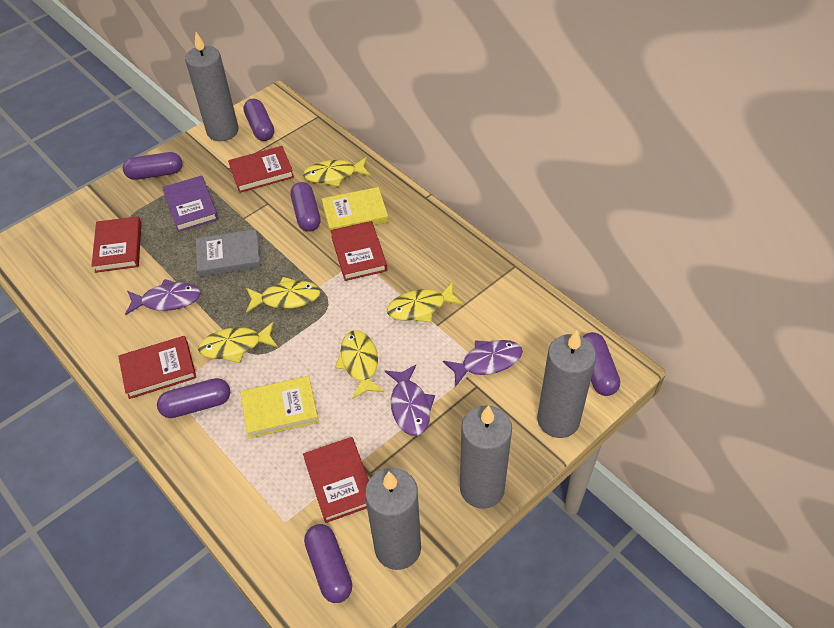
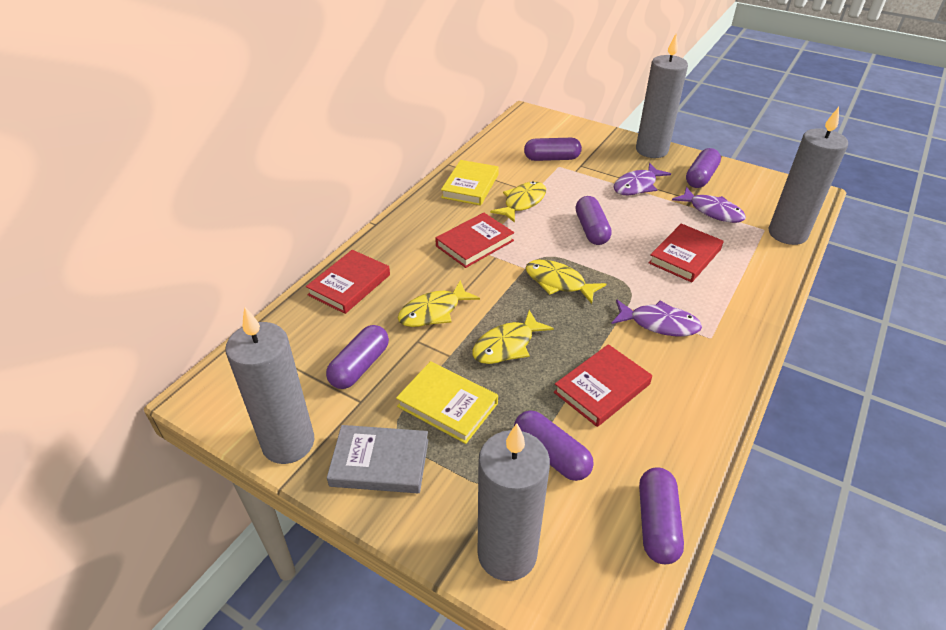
purple book: 1 -> 0
red book: 5 -> 4
yellow fish: 5 -> 4

